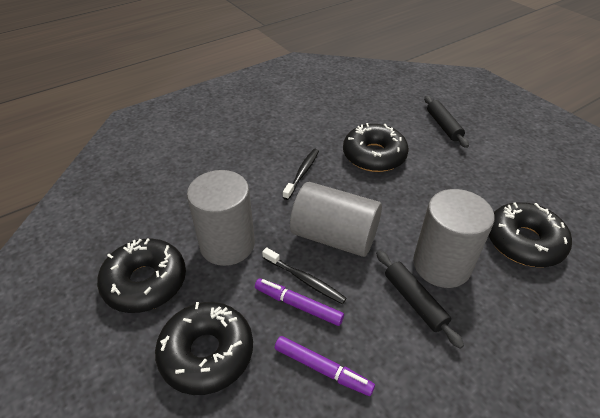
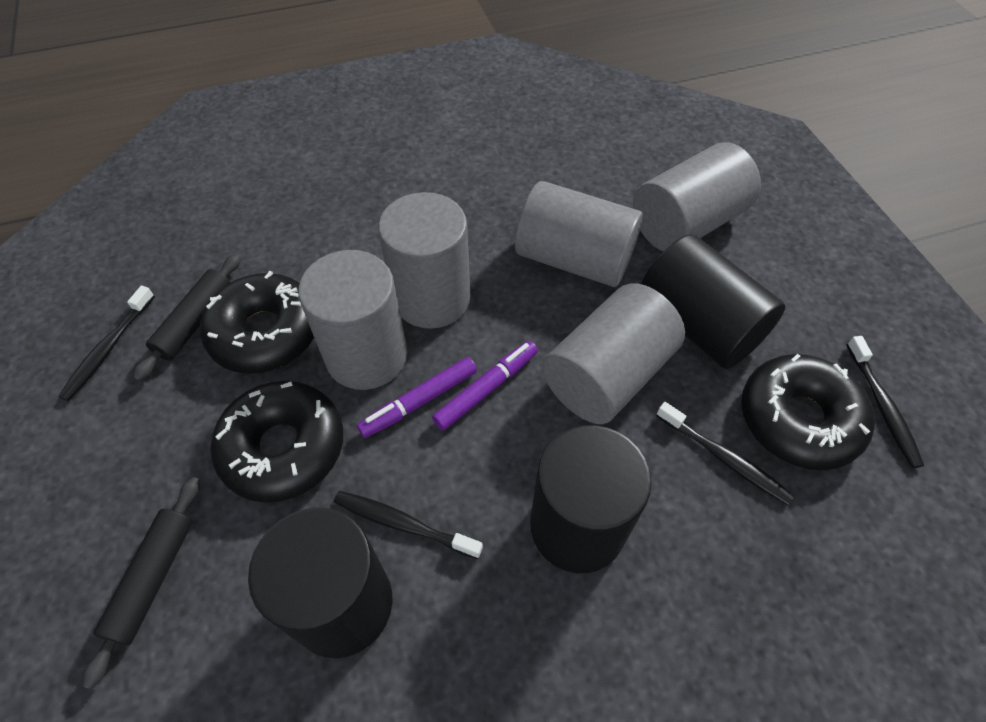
black cylinder: 0 -> 3
black donut: 4 -> 3
black toothbrush: 2 -> 4
grey cylinder: 3 -> 5

